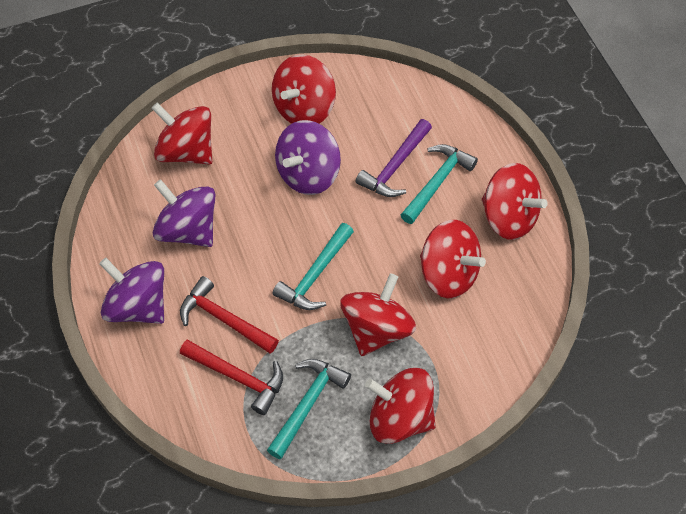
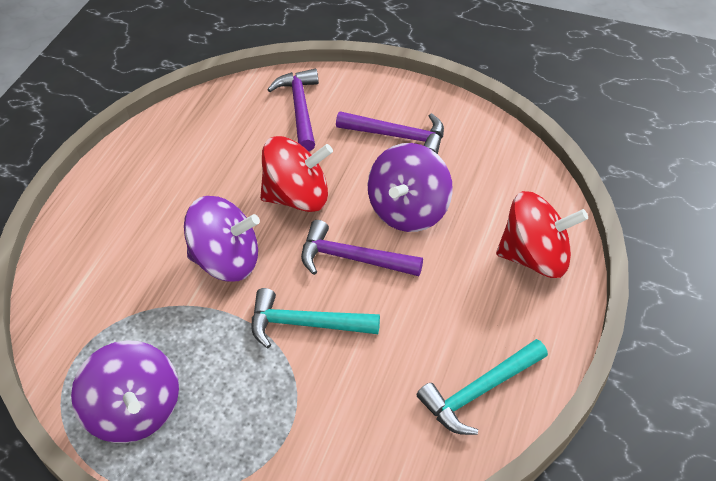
purple hammer: 1 -> 3
red hammer: 2 -> 0
red spinning top: 6 -> 2
turquoise hammer: 3 -> 2

